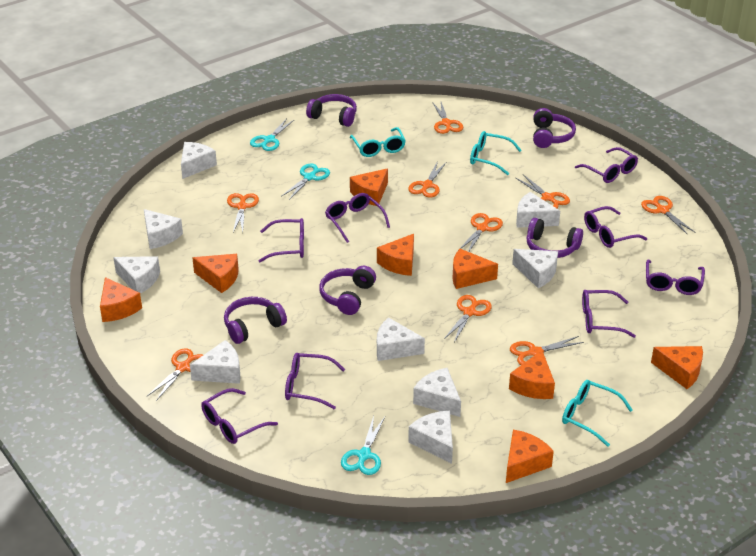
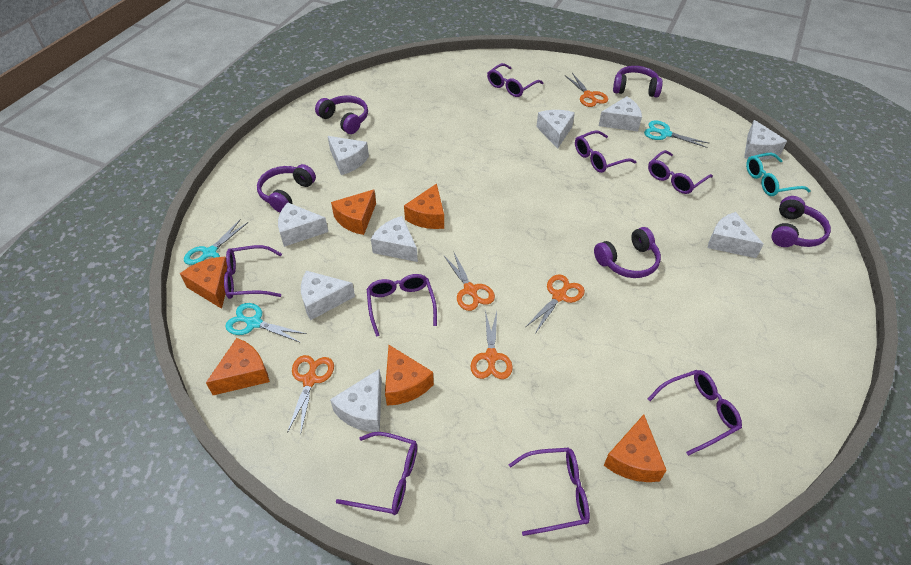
orange cheese: 8 -> 6
orange scissors: 9 -> 5
turquoise glasses: 3 -> 1

